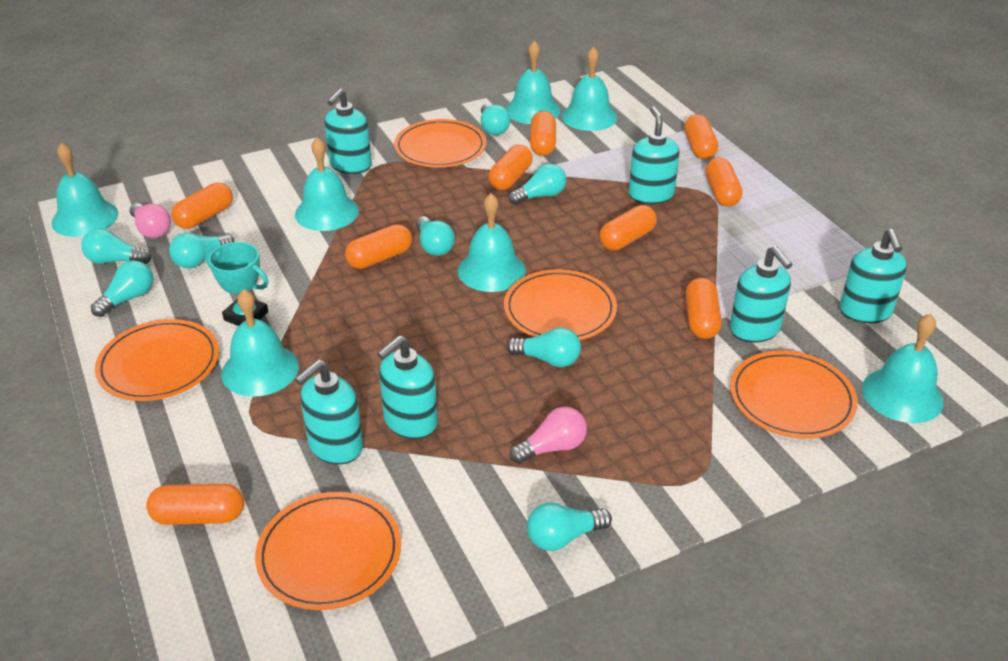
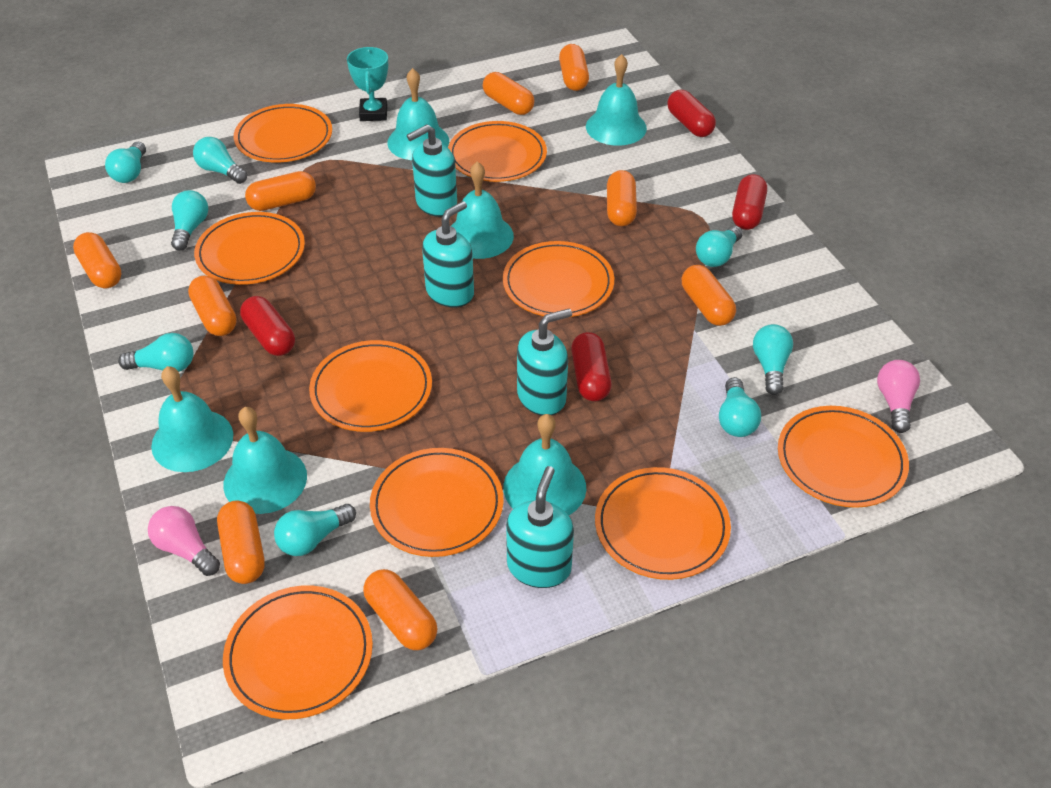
orange plate: 5 -> 9
red capsule: 0 -> 4
turquoise bell: 7 -> 6
turquoise soap dispenser: 6 -> 4

